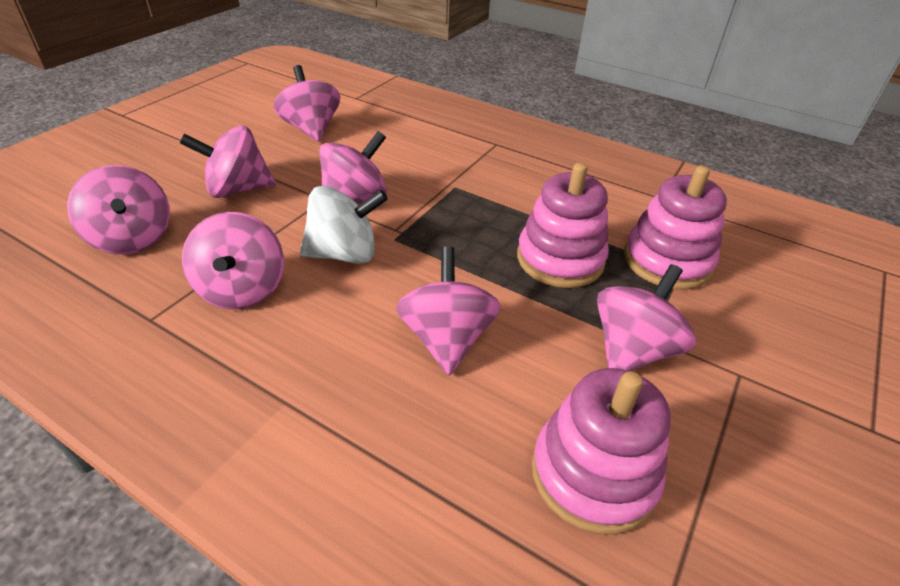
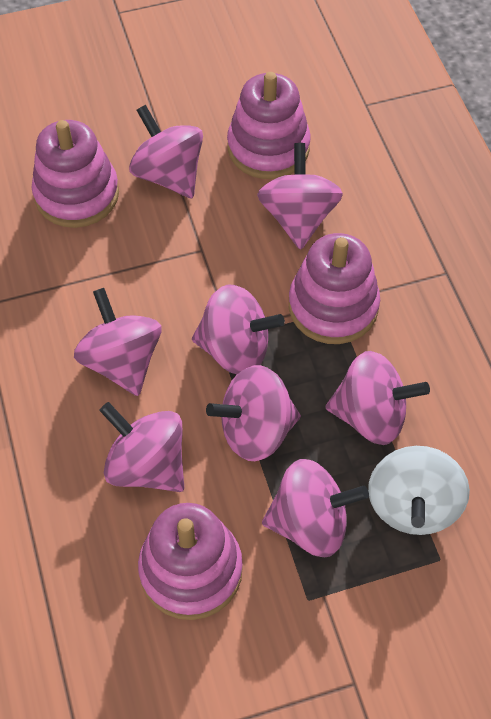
pink spinning top: 7 -> 8
pink stacking toy: 3 -> 4

